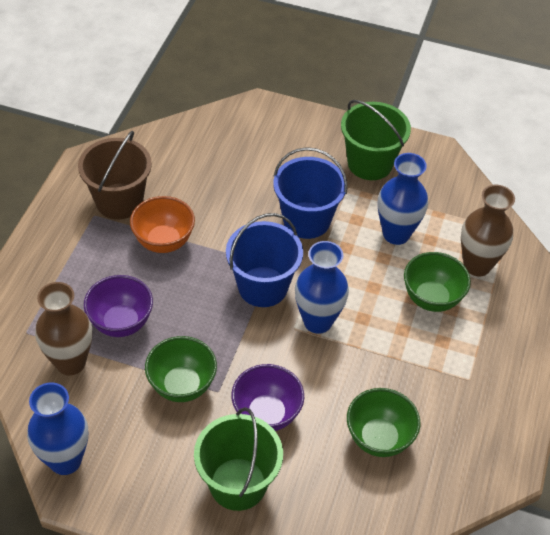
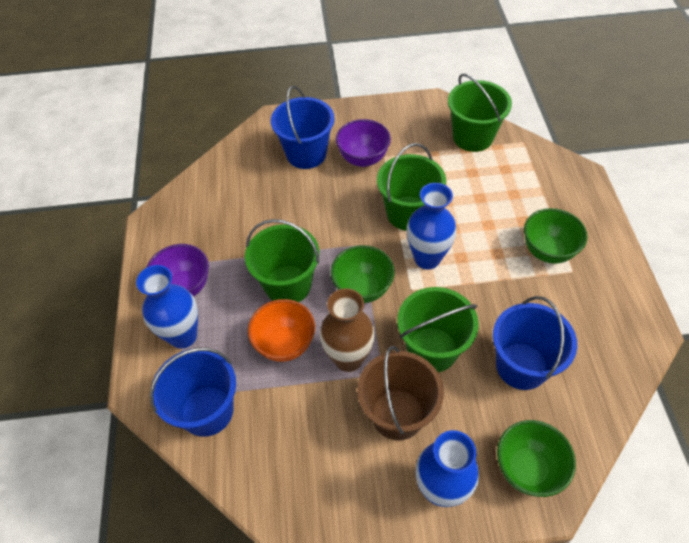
blue bucket: 2 -> 3
brown vase: 2 -> 1
green bucket: 2 -> 4

